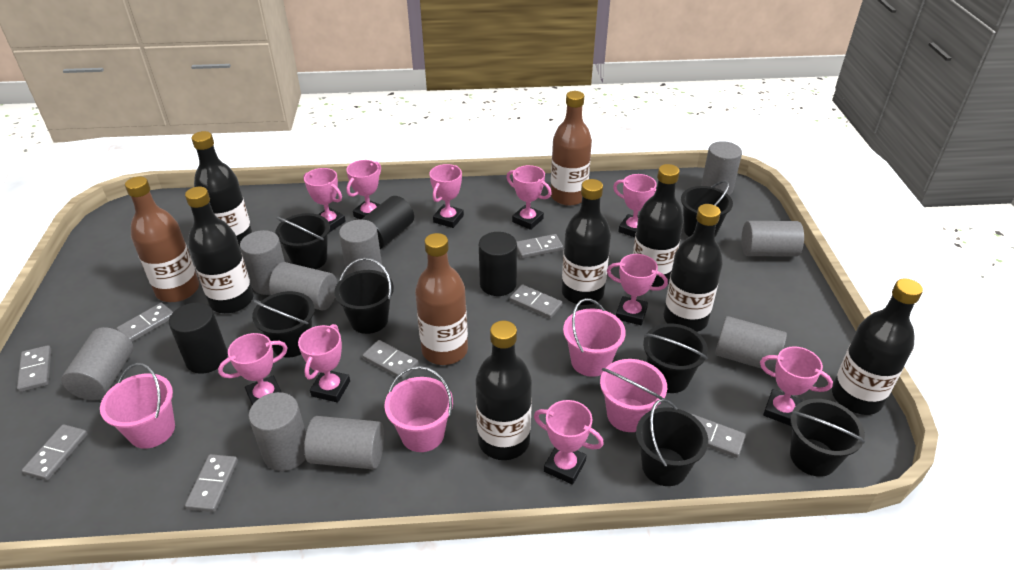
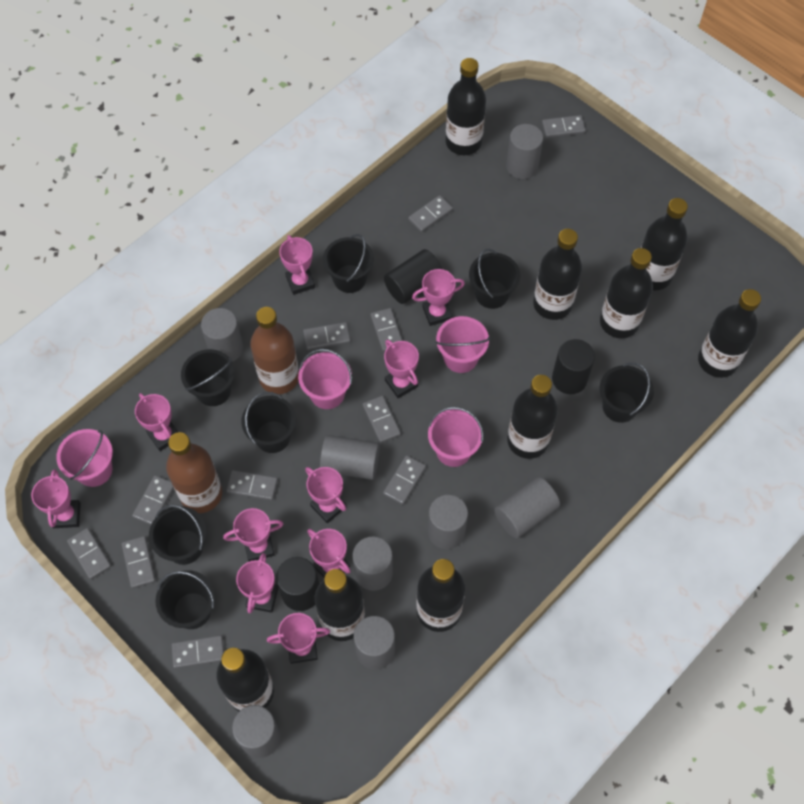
black bottle: 7 -> 9
brown bottle: 3 -> 2
grey cylinder: 9 -> 8
grey domino: 8 -> 11

